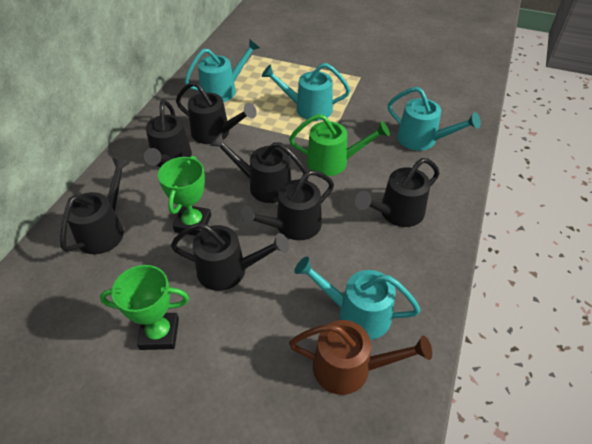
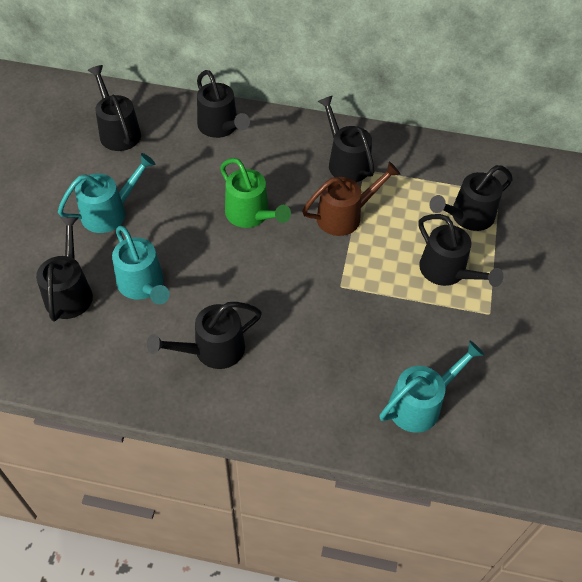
green trophy: 2 -> 0
turquoise watering can: 4 -> 3

